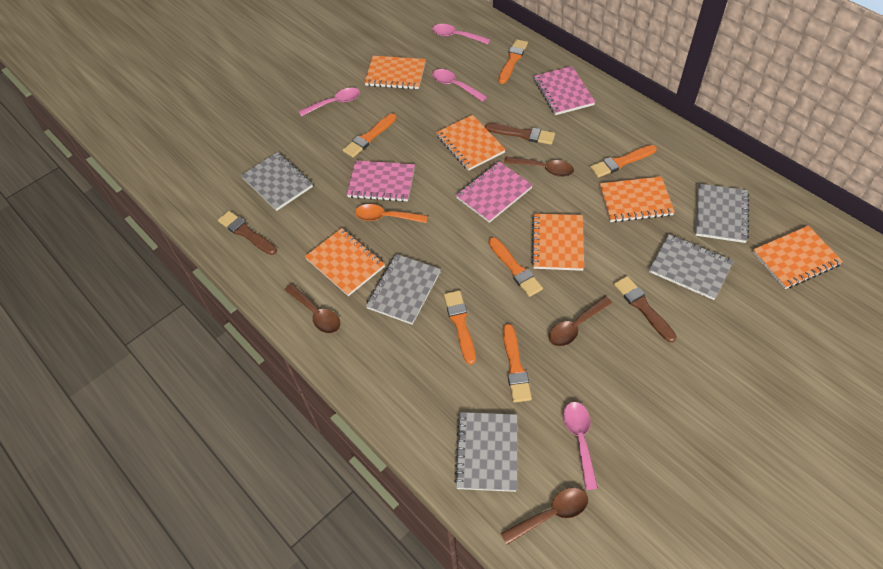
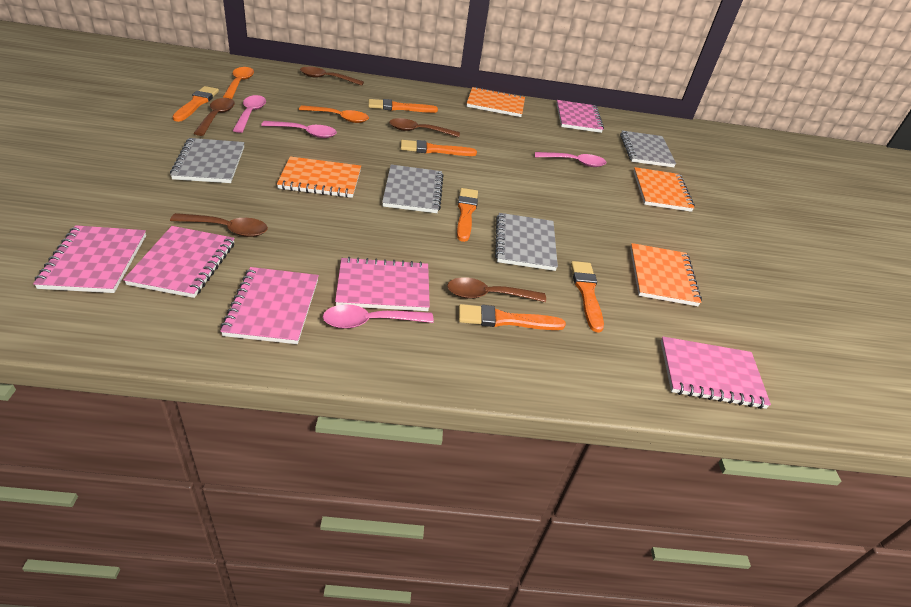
brown brush: 3 -> 0
brown spoon: 4 -> 5
grey notebook: 5 -> 4
orange notebook: 6 -> 4
orange spoon: 1 -> 2
pink notebook: 3 -> 6

